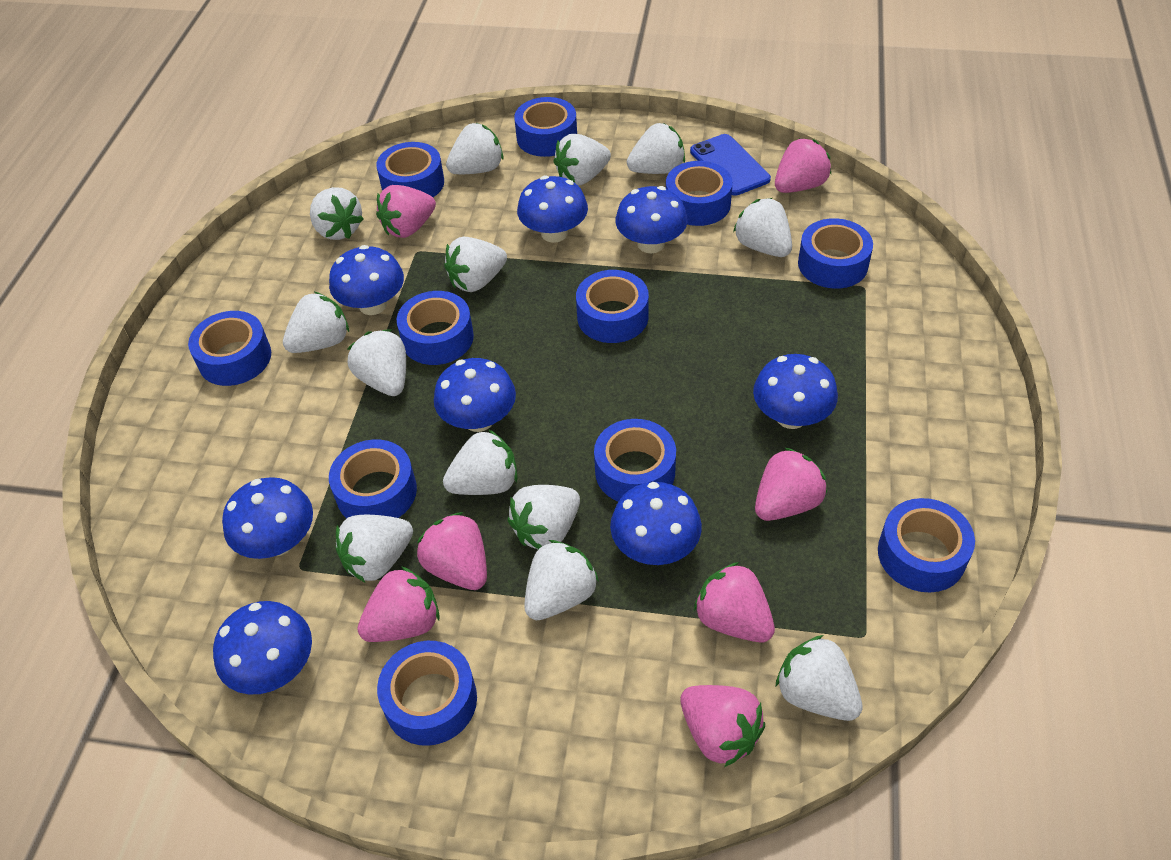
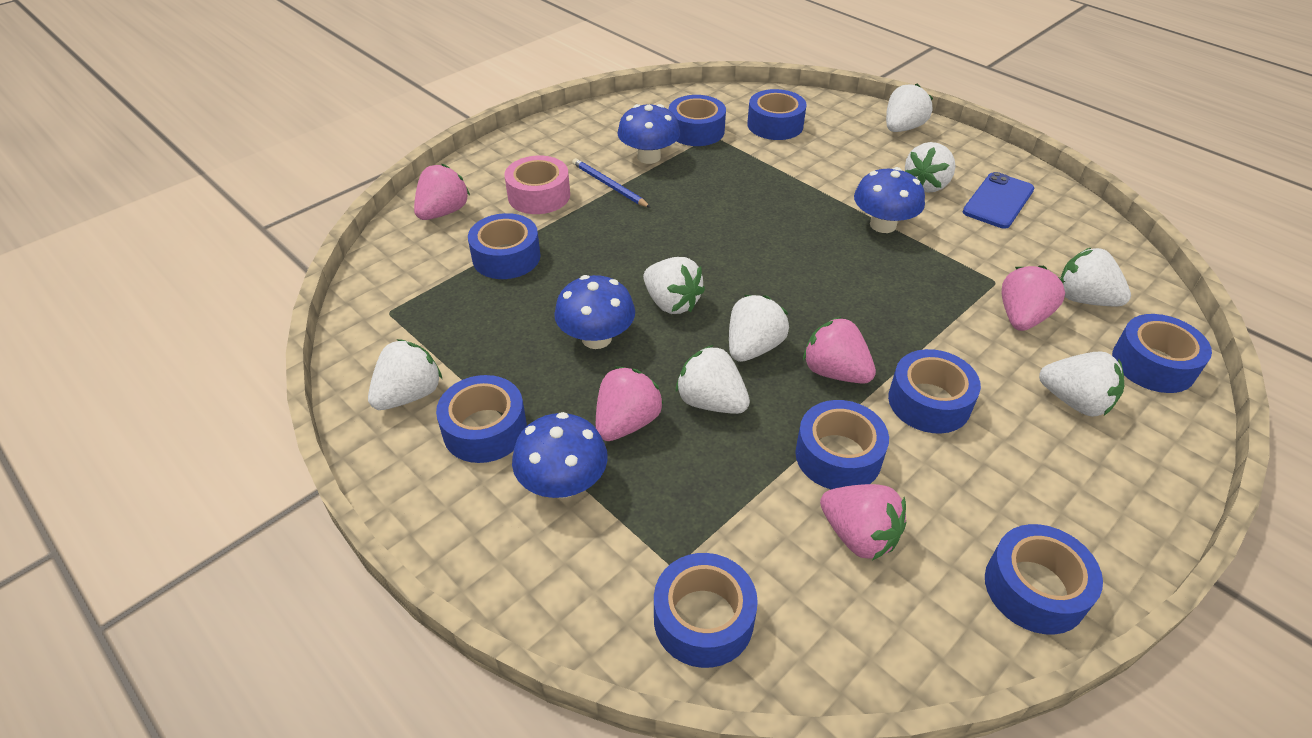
blue mushroom: 8 -> 4
blue pencil: 0 -> 1
blue tape: 11 -> 9
pink strawberry: 7 -> 5
pink tape: 0 -> 1
white strawberry: 13 -> 8

